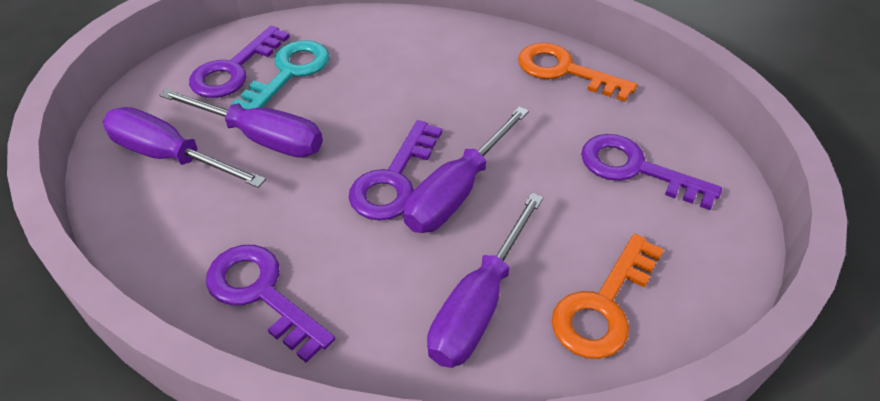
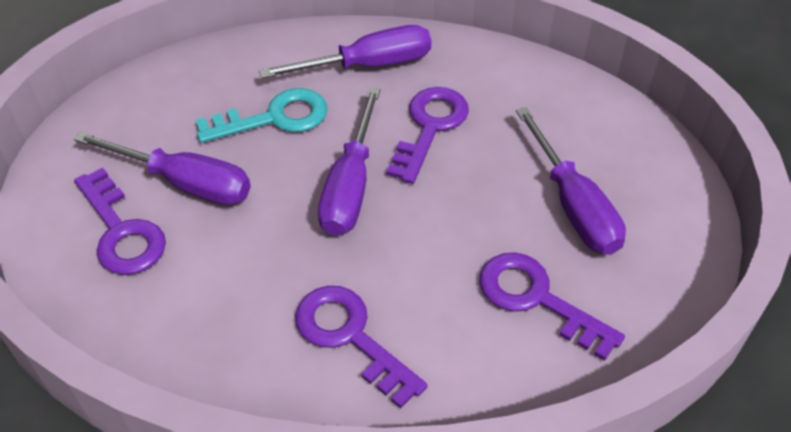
orange key: 2 -> 0

